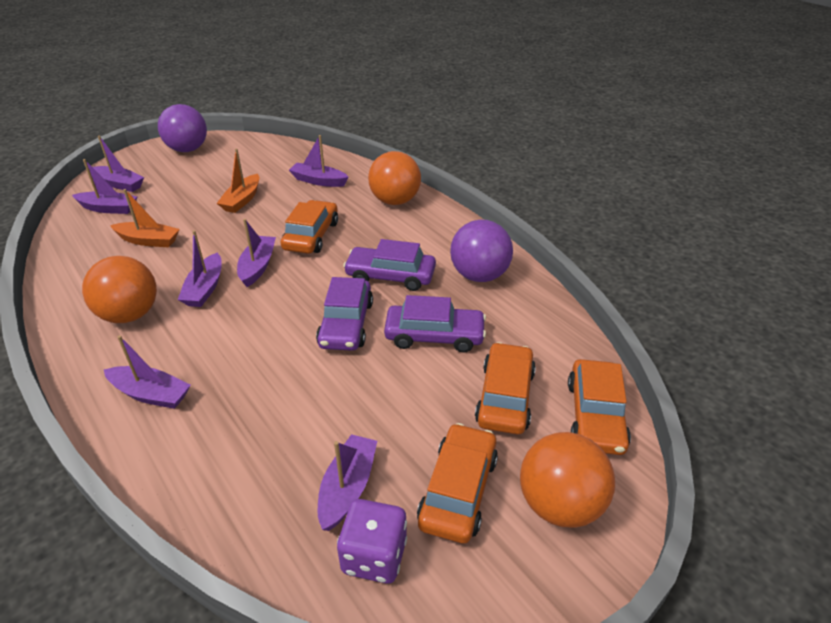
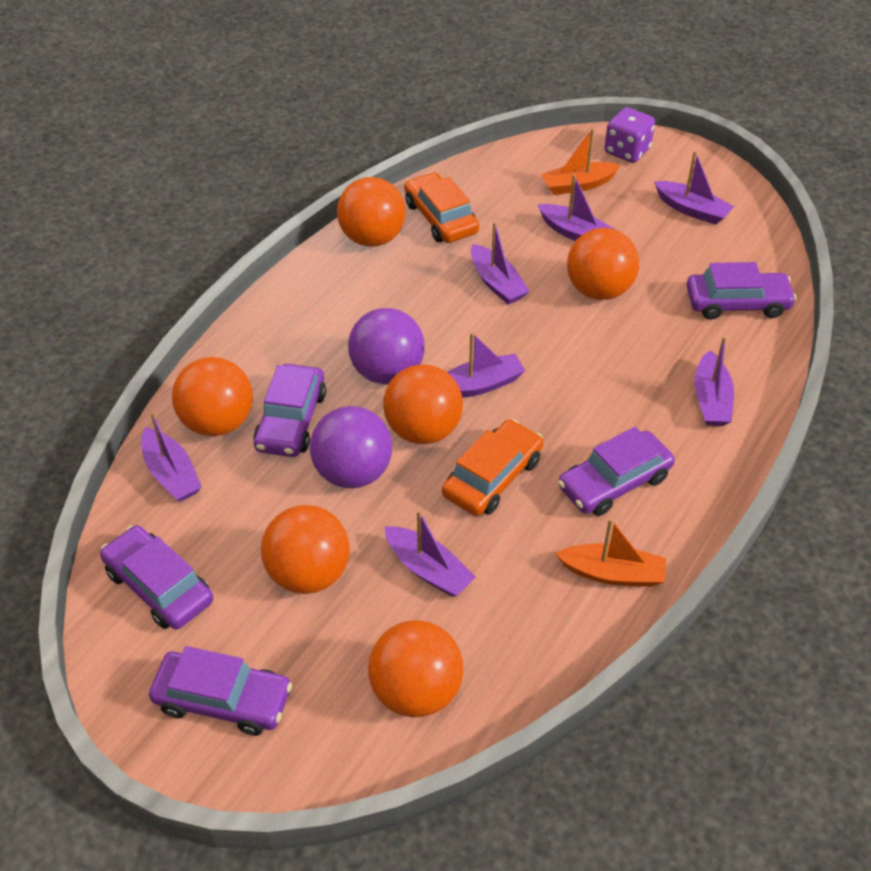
orange ball: 3 -> 6
orange car: 4 -> 2
purple car: 3 -> 5

